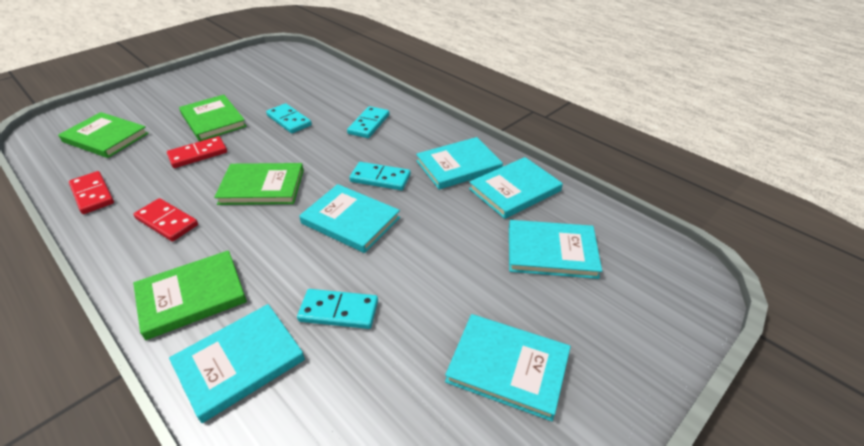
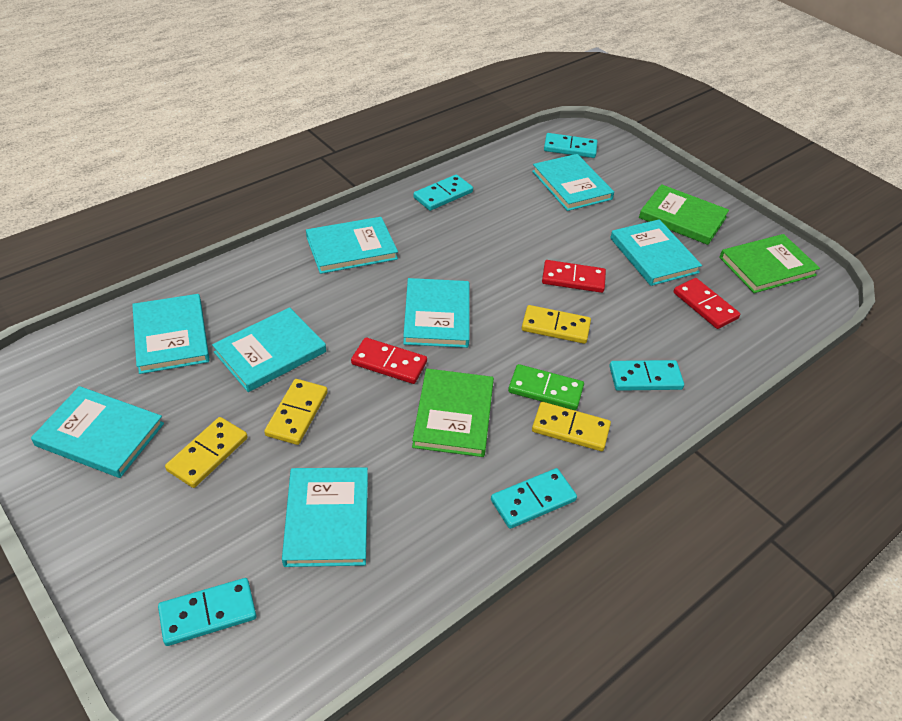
green book: 4 -> 3
green domino: 0 -> 1
turquoise book: 6 -> 8
turquoise domino: 4 -> 5
yellow domino: 0 -> 4

